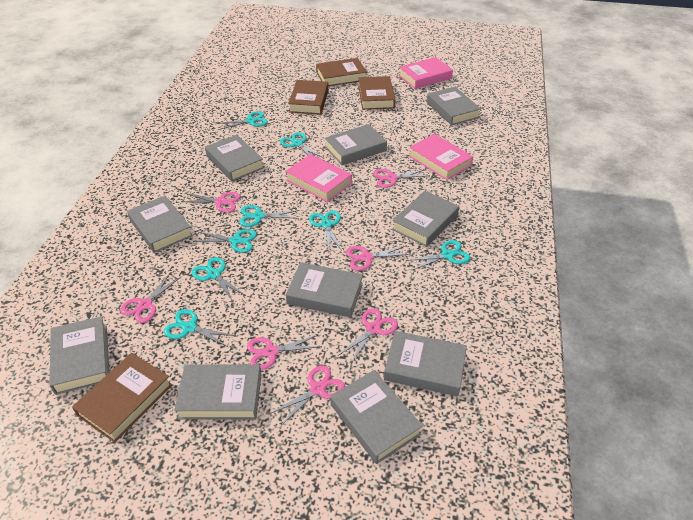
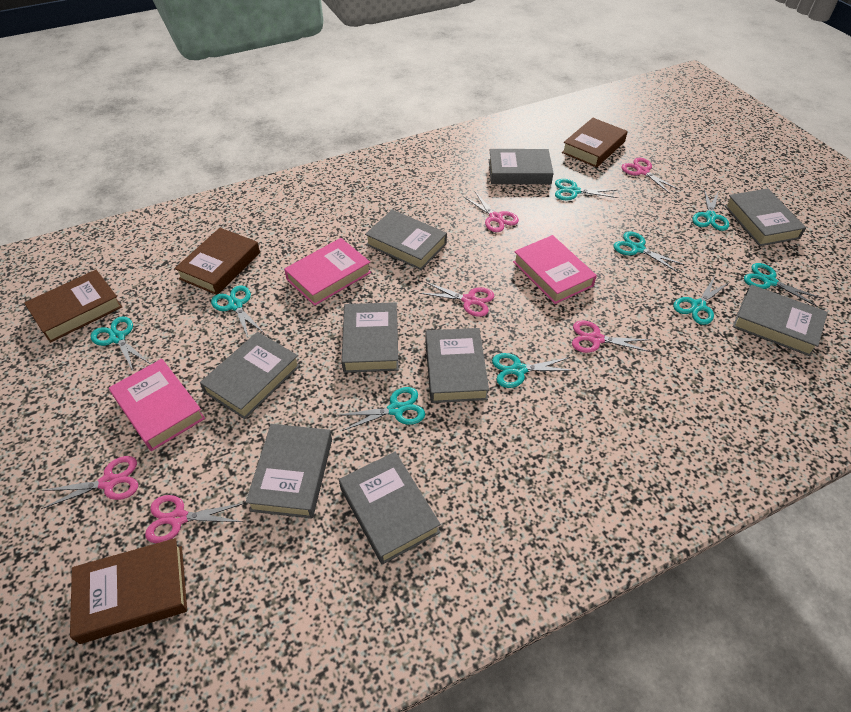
grey book: 10 -> 9
pink scissors: 7 -> 6
turquoise scissors: 8 -> 9

